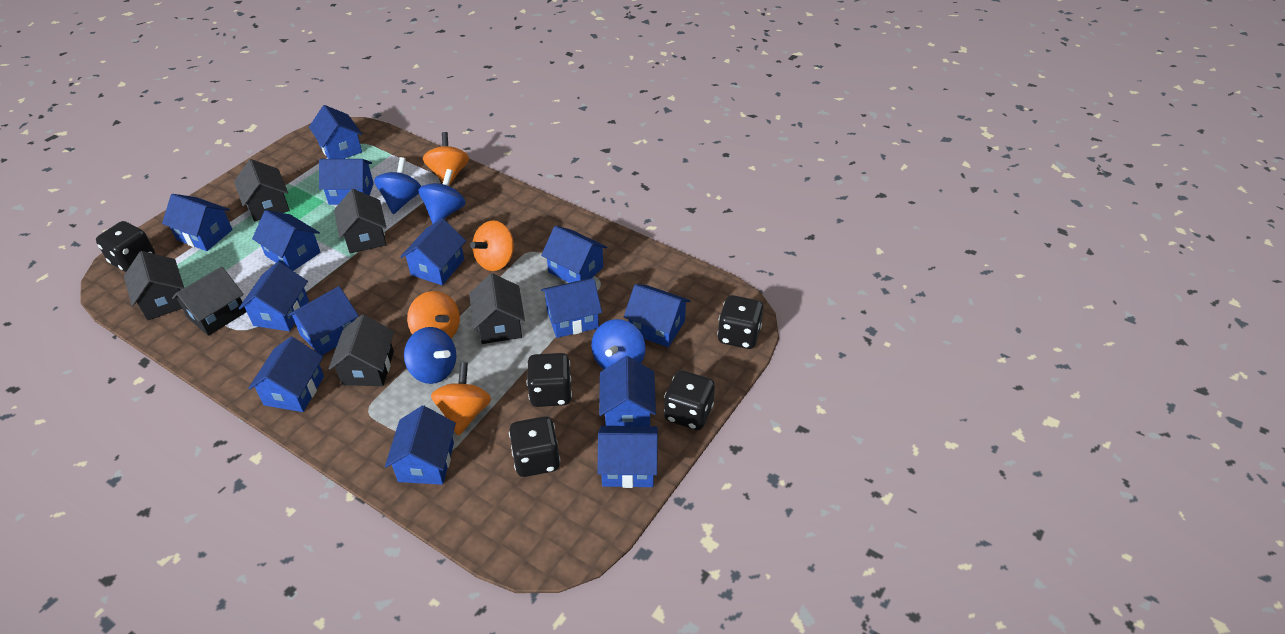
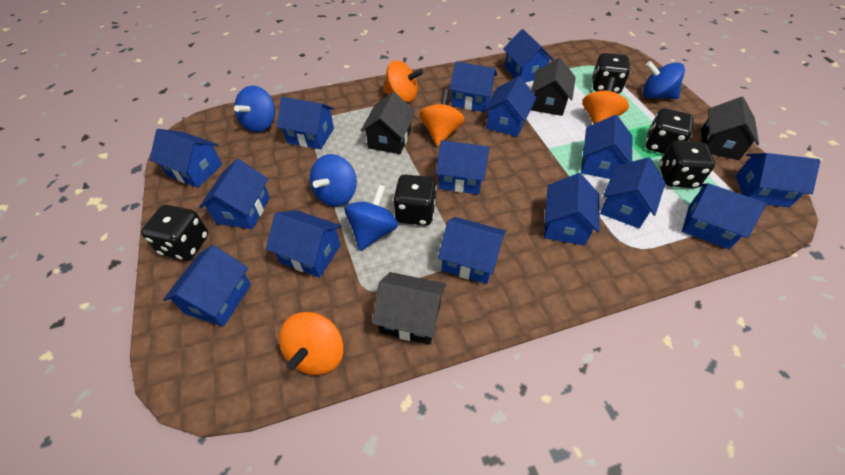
black house: 6 -> 4
blue house: 14 -> 15

